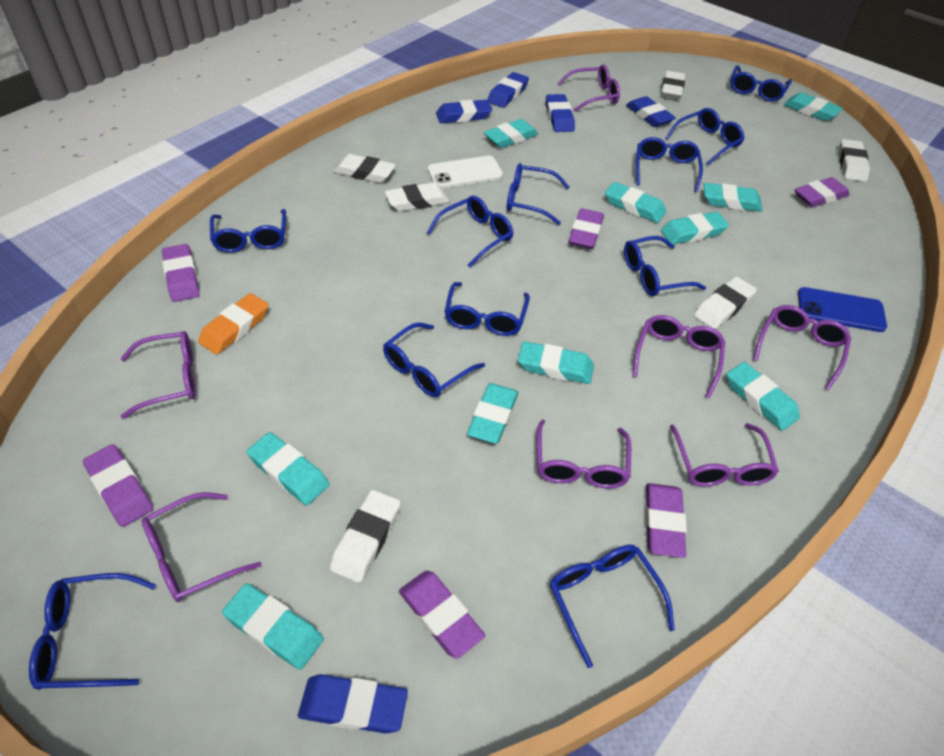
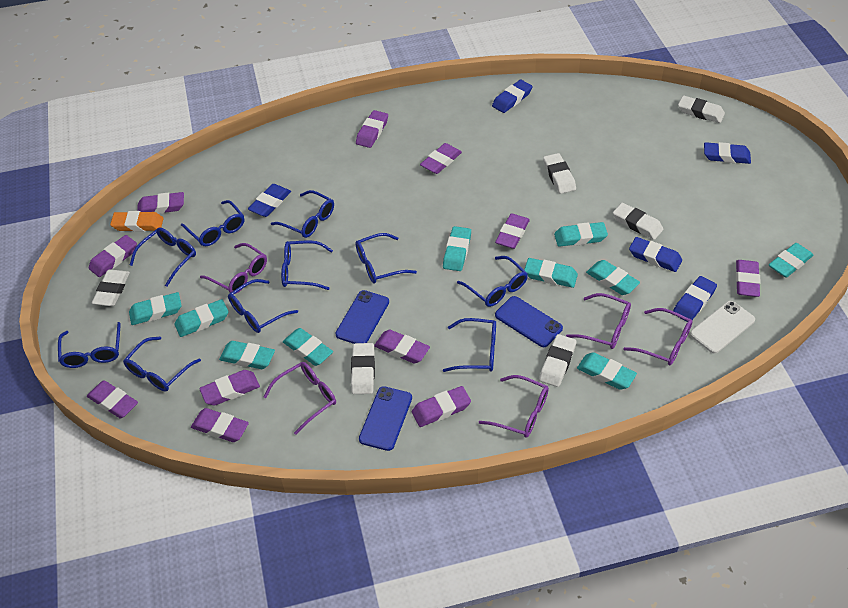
blue glasses: 11 -> 10
blue phone: 1 -> 3
purple eraser: 6 -> 11
purple glasses: 7 -> 5

